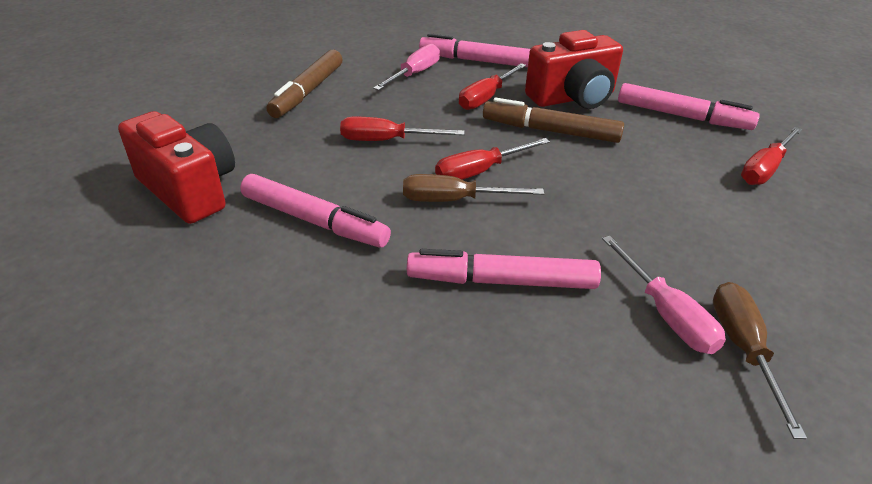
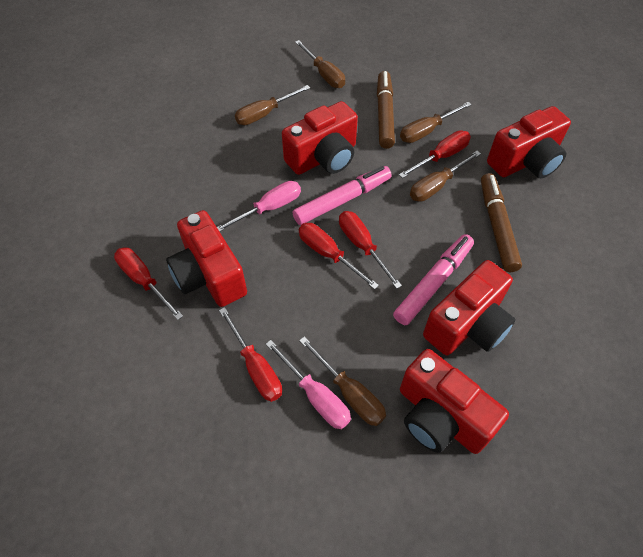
brown screwdriver: 2 -> 5
pink marker: 4 -> 2
red camera: 2 -> 5
red screwdriver: 4 -> 5

